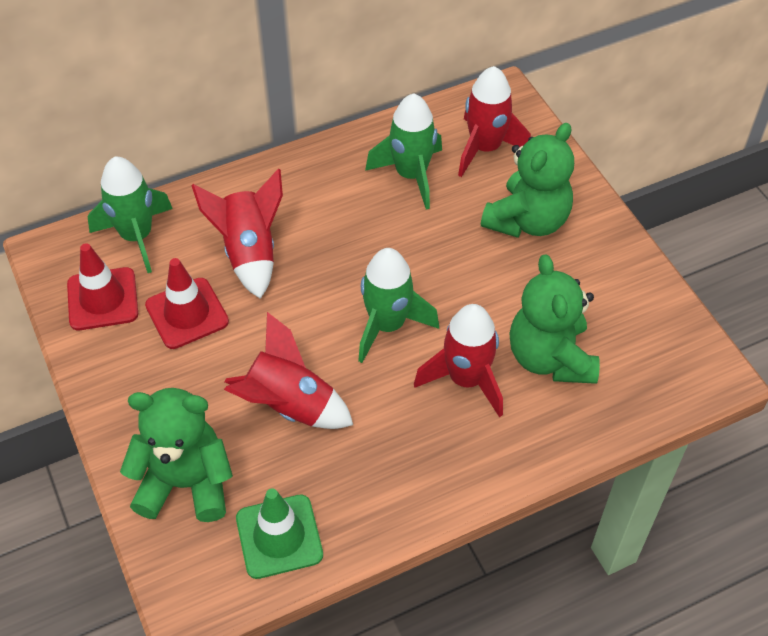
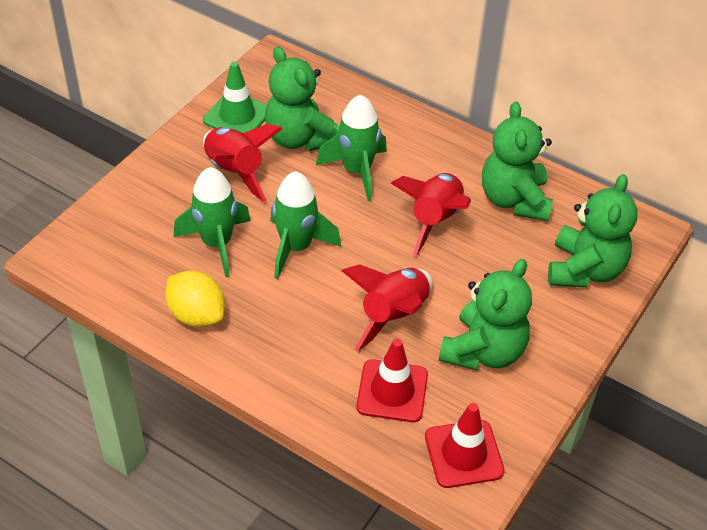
green teddy bear: 3 -> 4
red rocket: 4 -> 3
yellow lemon: 0 -> 1

